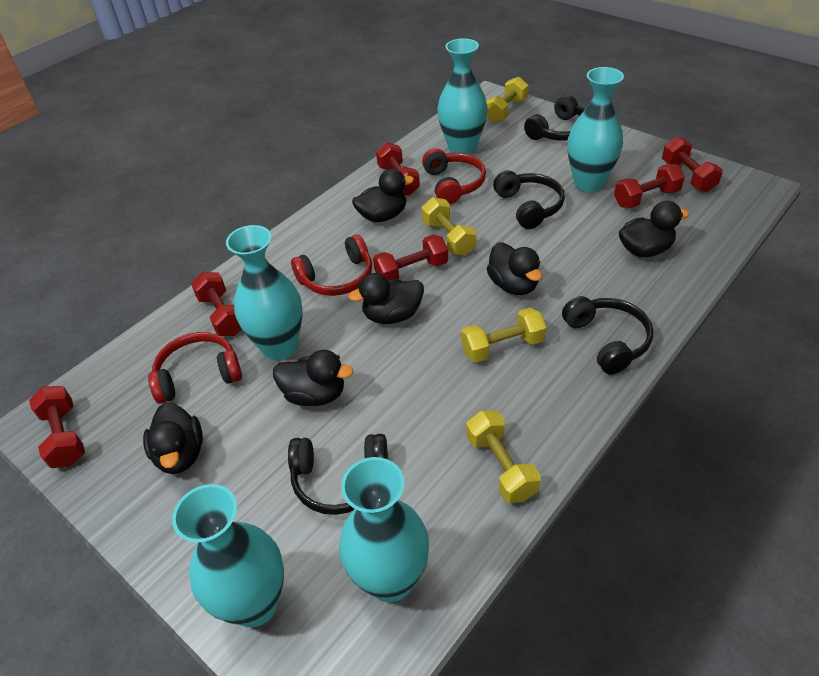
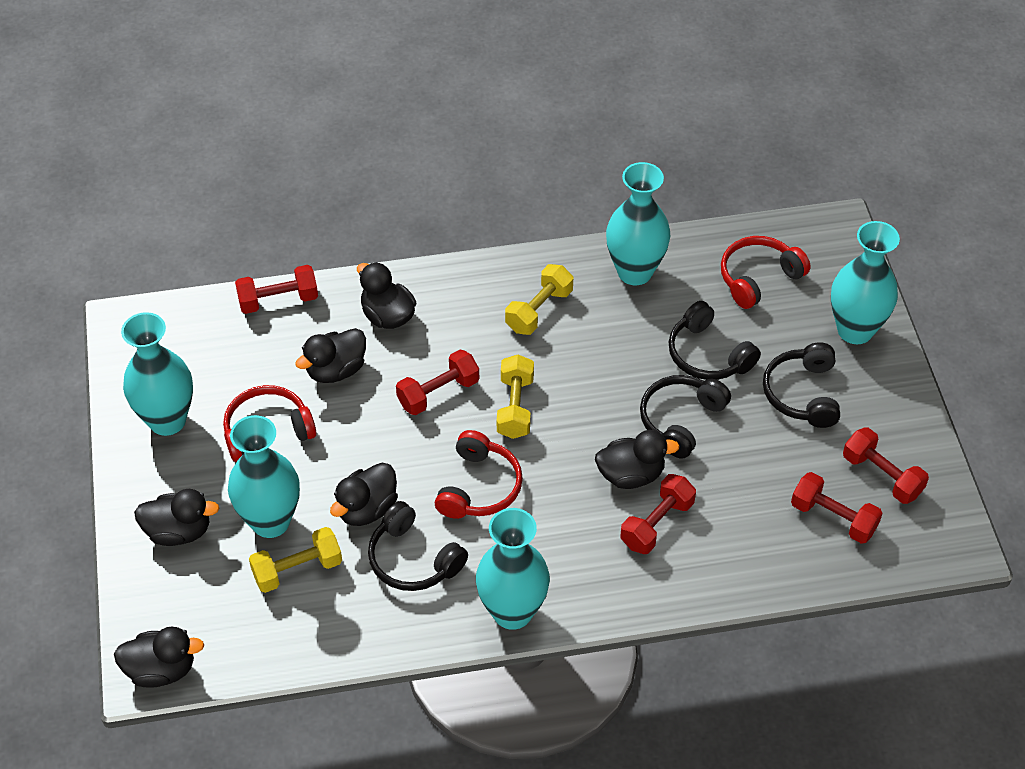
red dumbbell: 6 -> 5
yellow dumbbell: 4 -> 3

